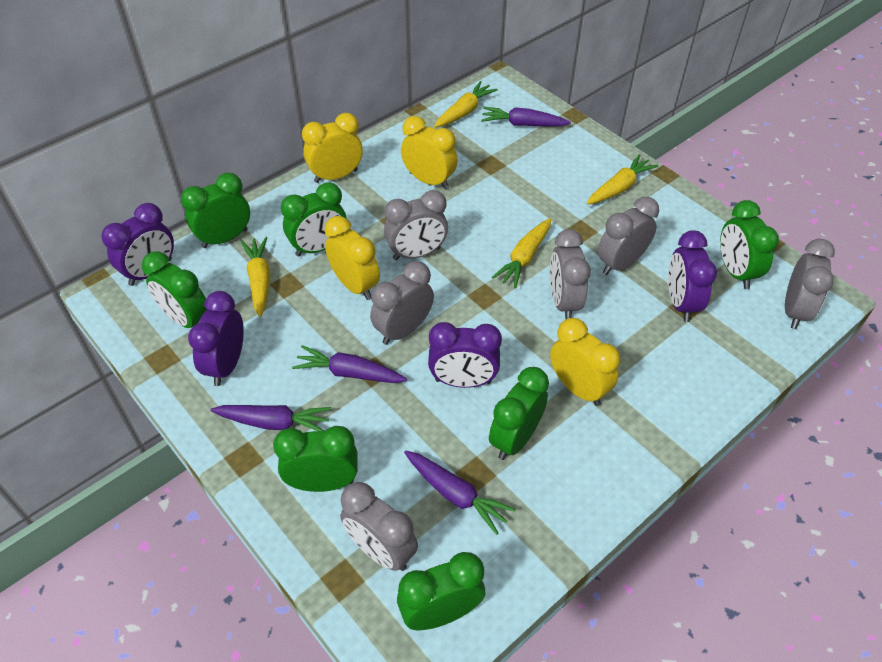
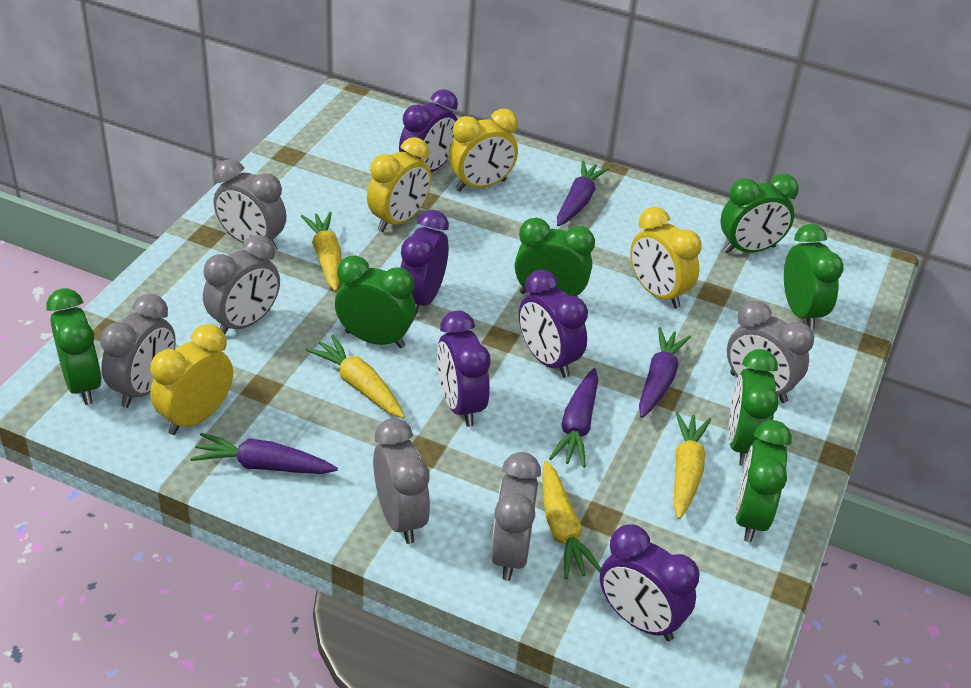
purple clock: 4 -> 5

